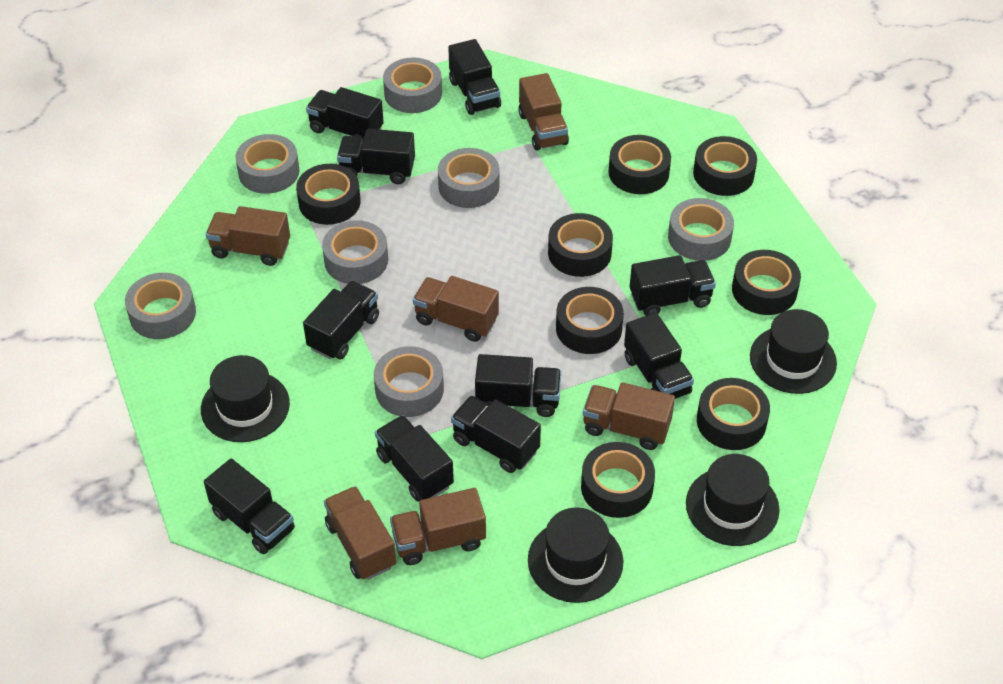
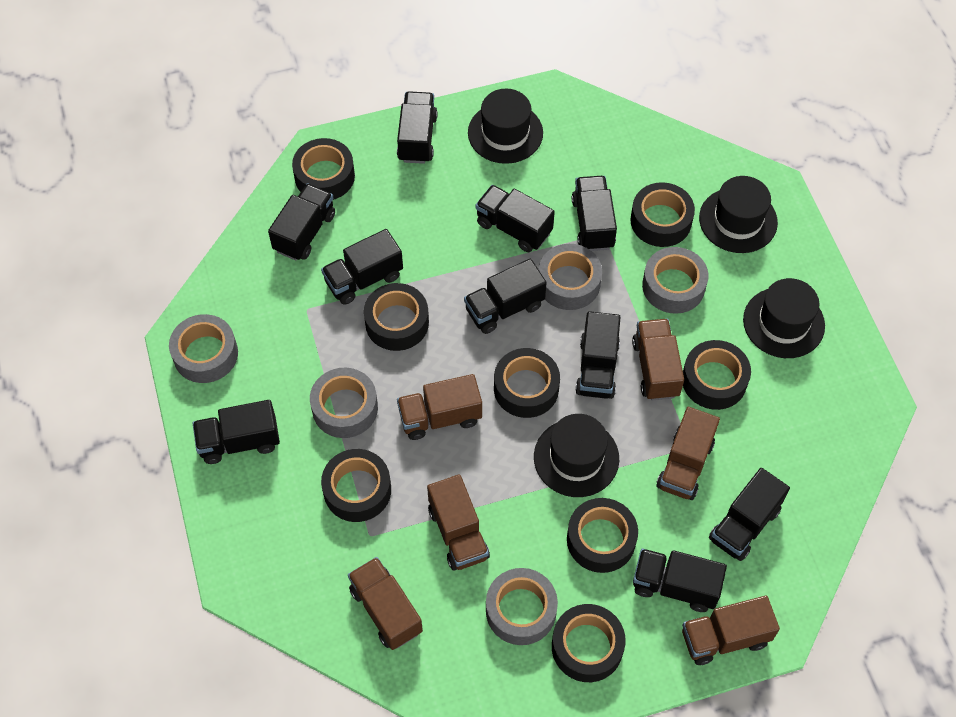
grey tape: 7 -> 5

